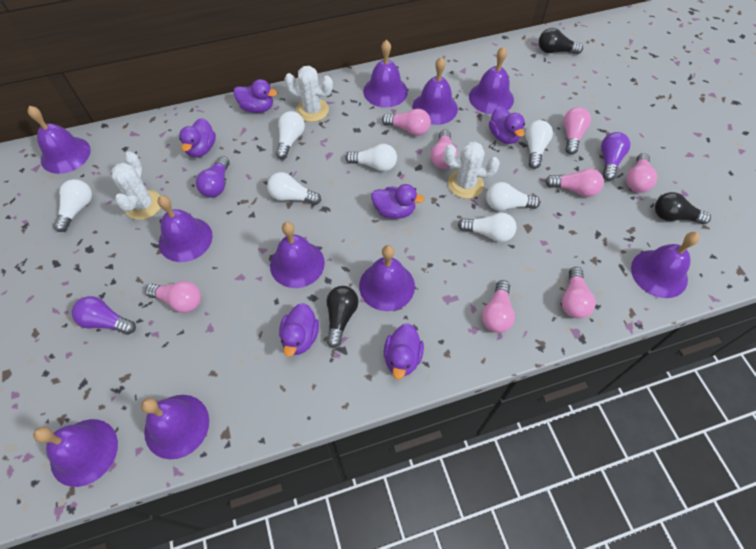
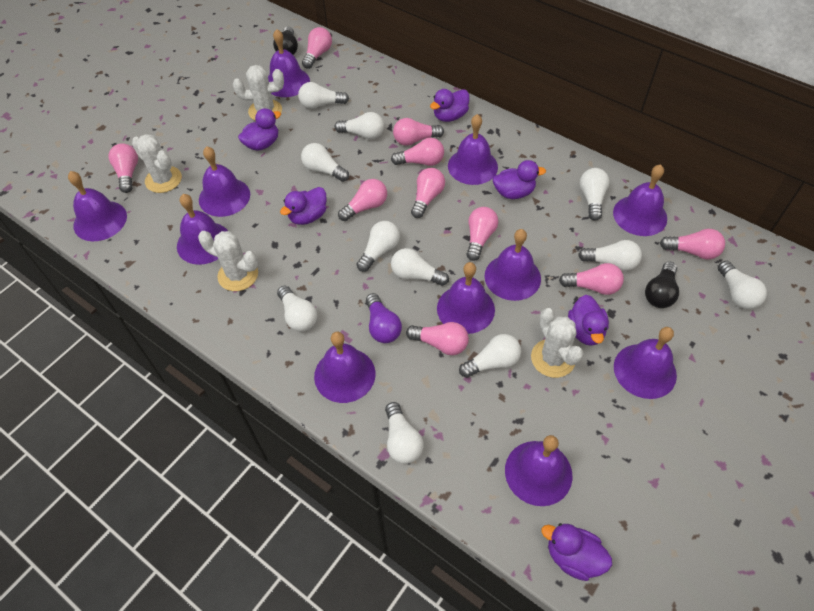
black light bulb: 3 -> 2
pink light bulb: 8 -> 10
purple bell: 10 -> 11
purple light bulb: 3 -> 1
white cactus: 3 -> 4
white light bulb: 7 -> 11

